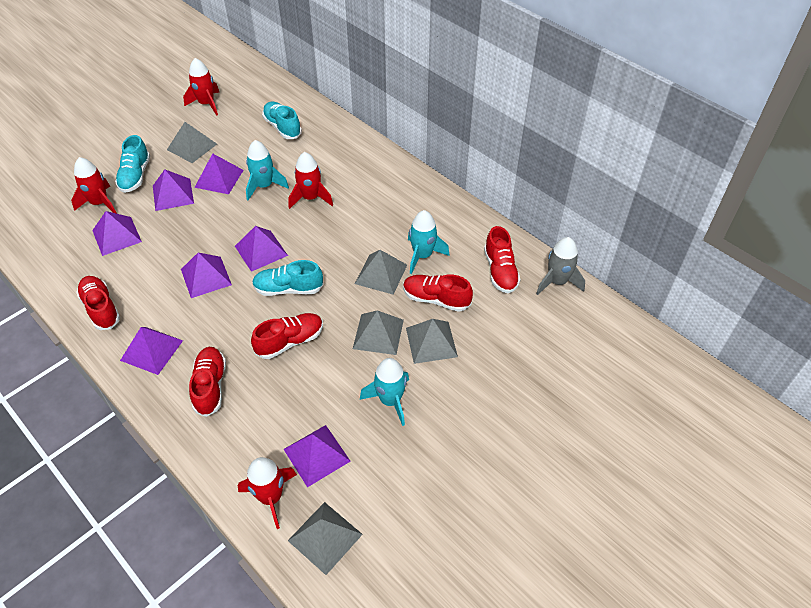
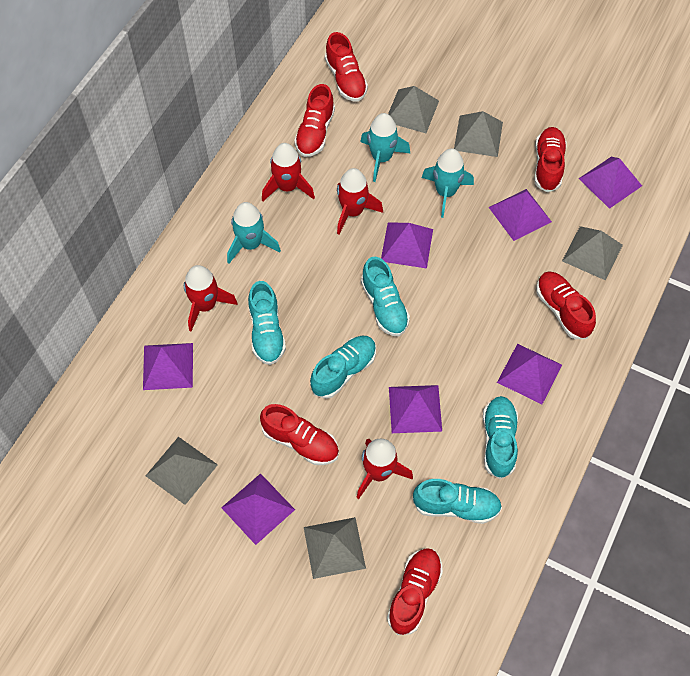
grey rocket: 1 -> 0
red shoe: 5 -> 6
turquoise shoe: 3 -> 5

